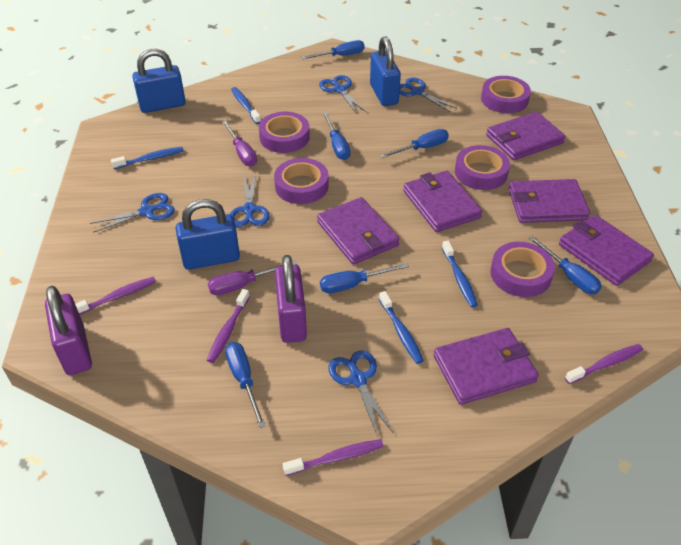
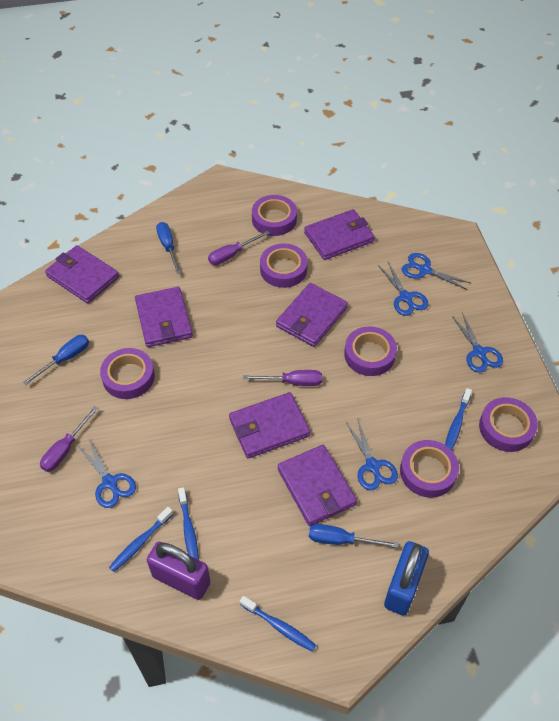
blue padlock: 3 -> 1
blue screwdriver: 6 -> 3
purple padlock: 2 -> 1
purple screwdriver: 2 -> 3
purple tape: 5 -> 6
purple toothbrush: 4 -> 0

